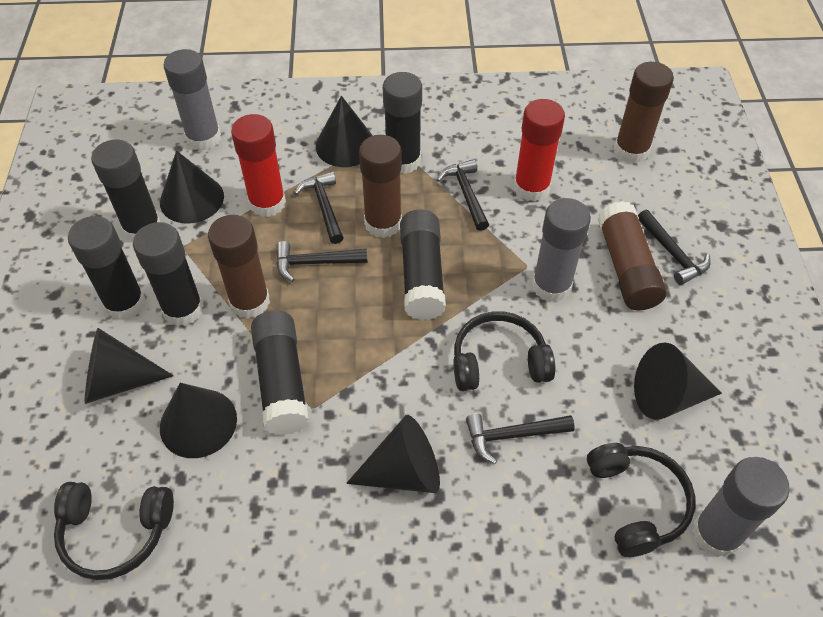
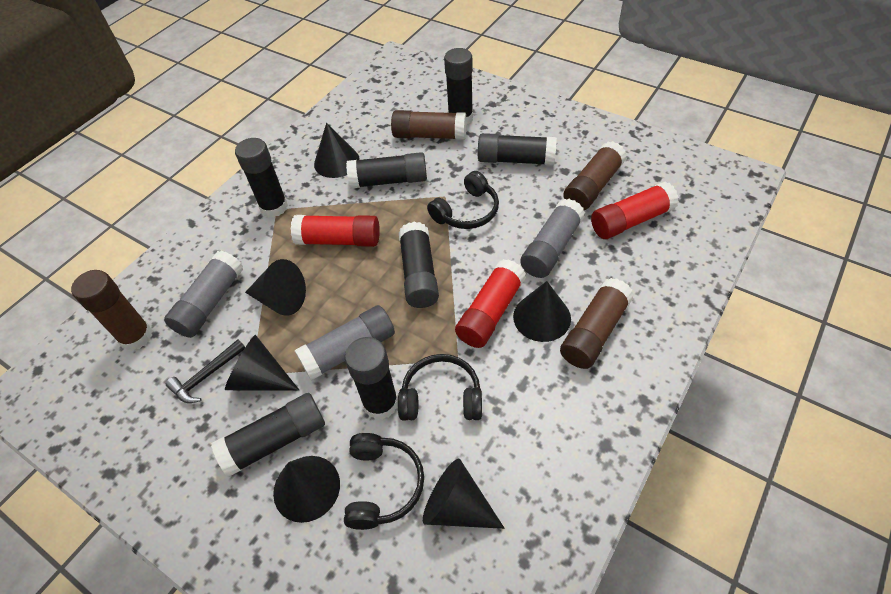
black glue stick: 6 -> 7
black hammer: 5 -> 1
red glue stick: 2 -> 3

